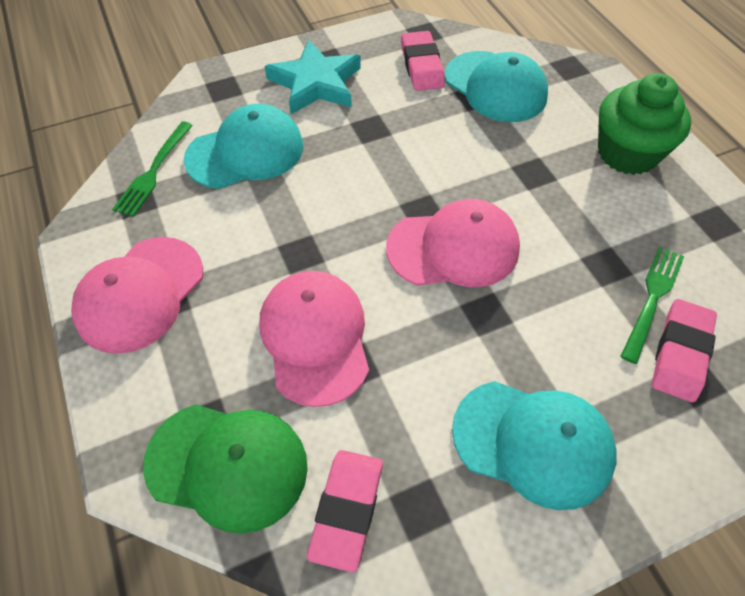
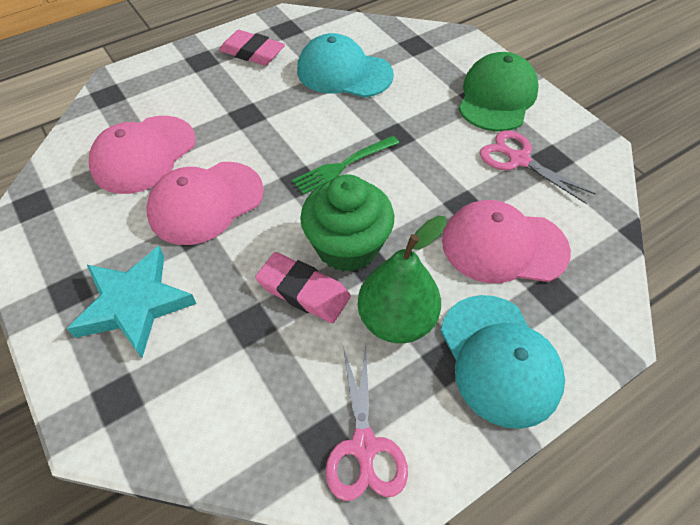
green fork: 2 -> 1
green pear: 0 -> 1
pink eraser: 3 -> 2
pink scissors: 0 -> 2
turquoise cap: 3 -> 2

